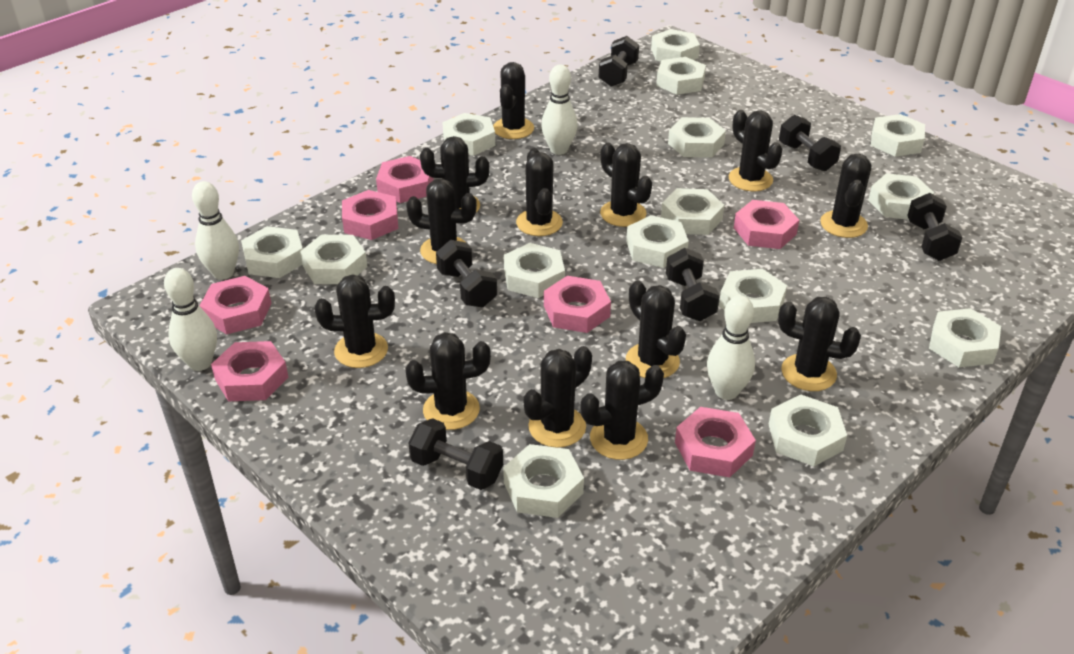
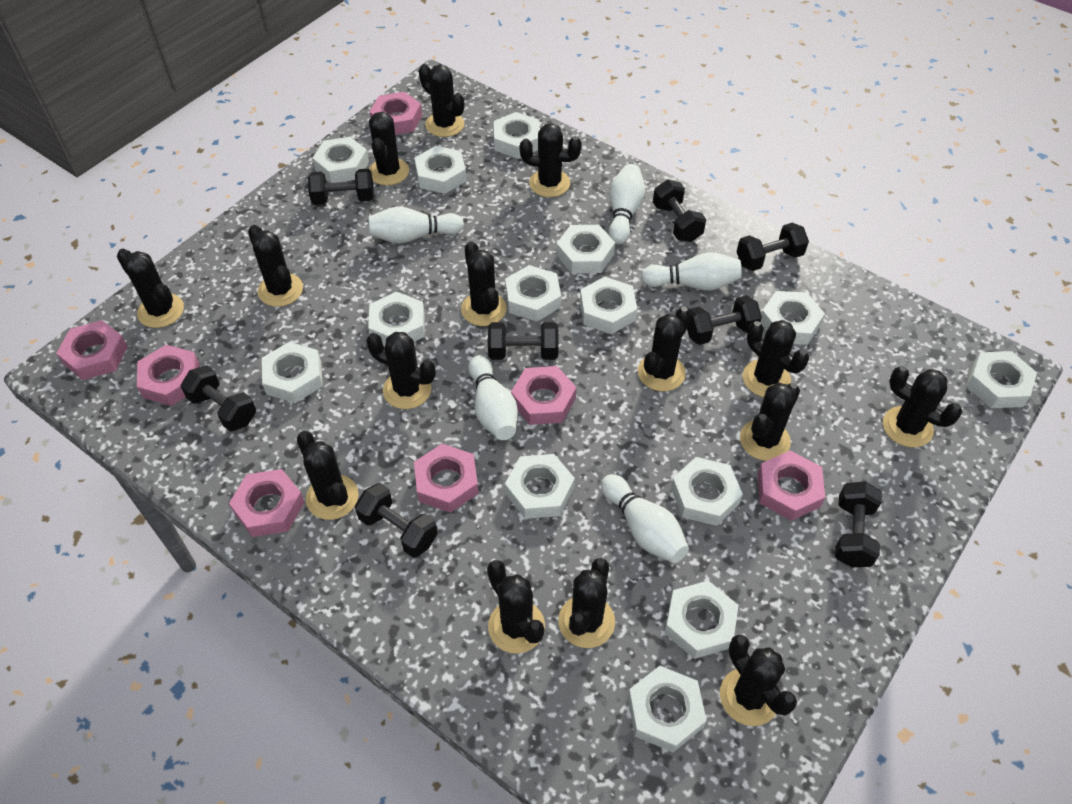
black cactus: 13 -> 15
black dumbbell: 6 -> 8
white bowling pin: 4 -> 5
white nut: 15 -> 14

